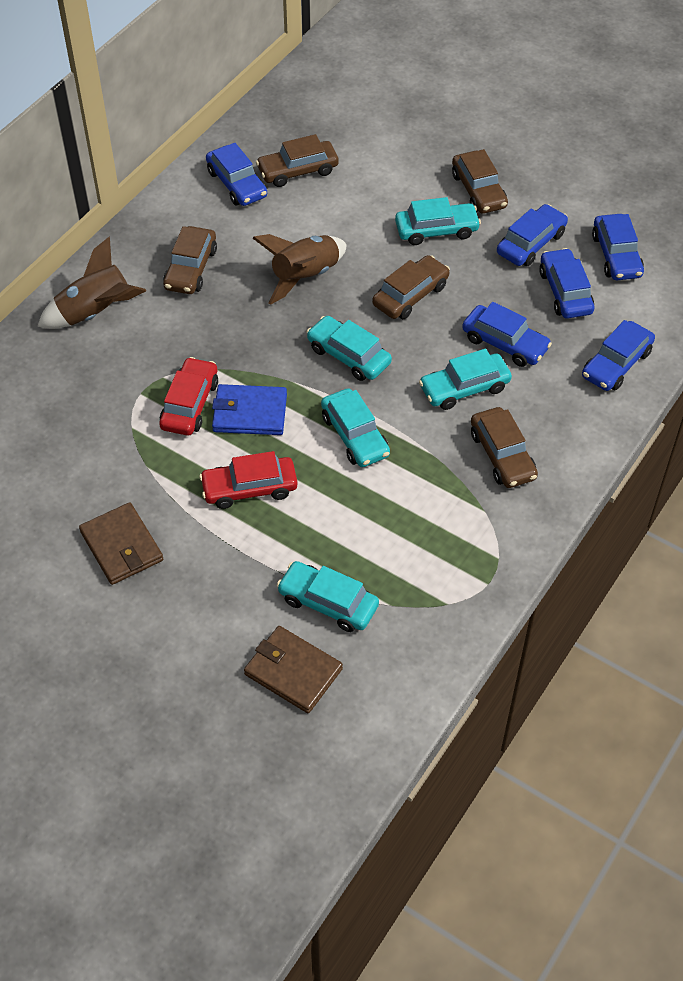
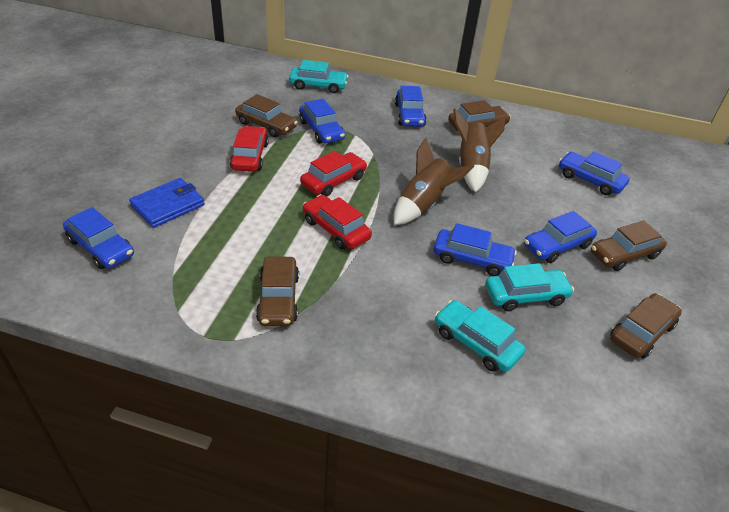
brown wallet: 2 -> 0
red car: 2 -> 3
turquoise car: 5 -> 3

